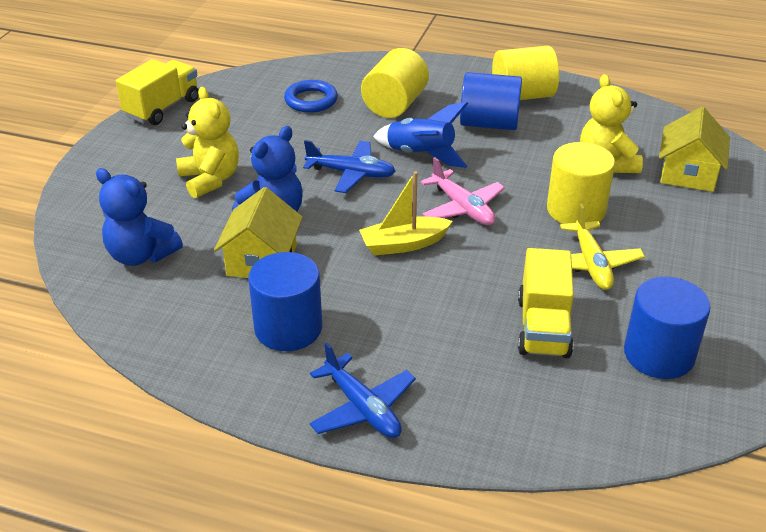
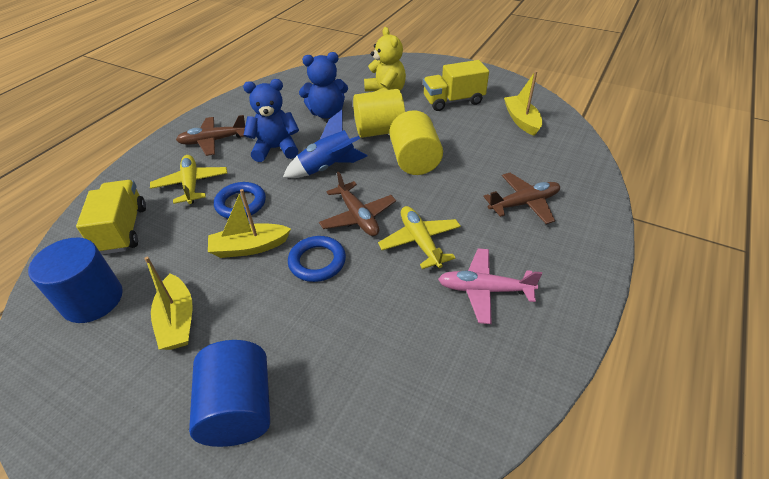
blue cylinder: 3 -> 2
blue plane: 2 -> 0
blue ring: 1 -> 2
brown plane: 0 -> 3
yellow boat: 1 -> 3
yellow cylinder: 3 -> 2
yellow house: 2 -> 0
yellow plane: 1 -> 2
yellow teddy bear: 2 -> 1

